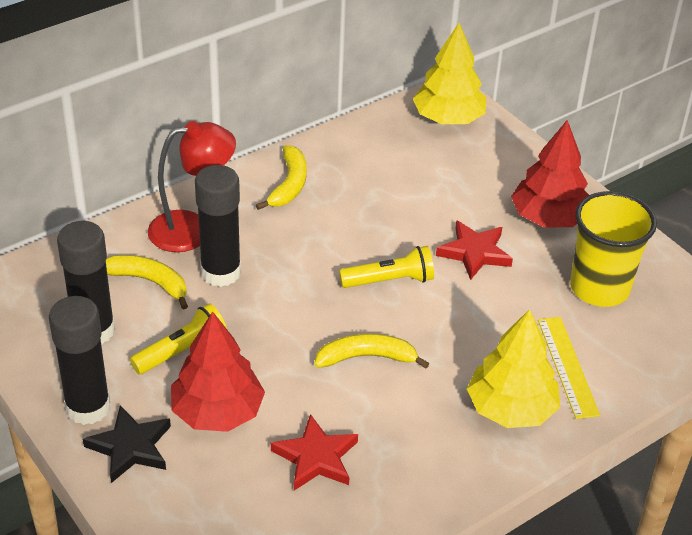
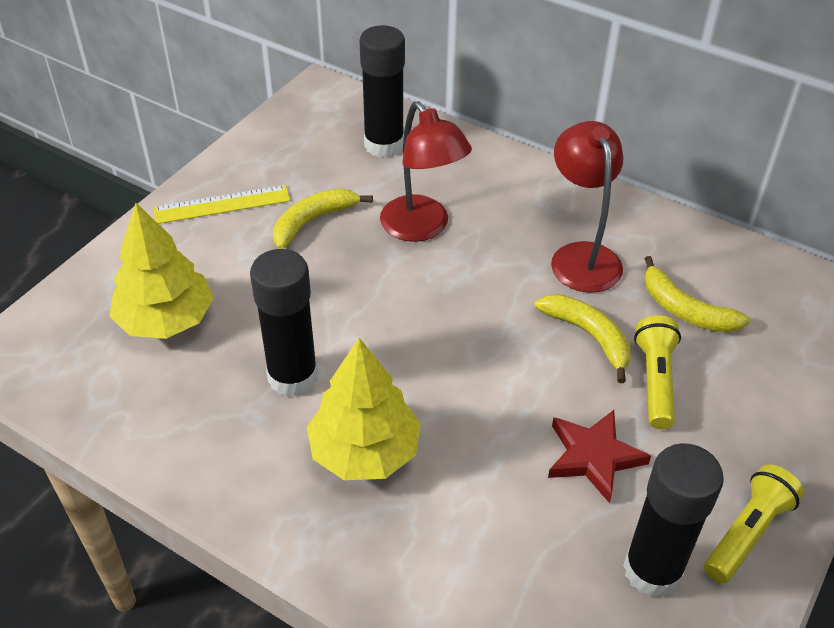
black star: 1 -> 0
red lamp: 1 -> 2
red star: 2 -> 1
red tree: 2 -> 0
yellow cup: 1 -> 0

